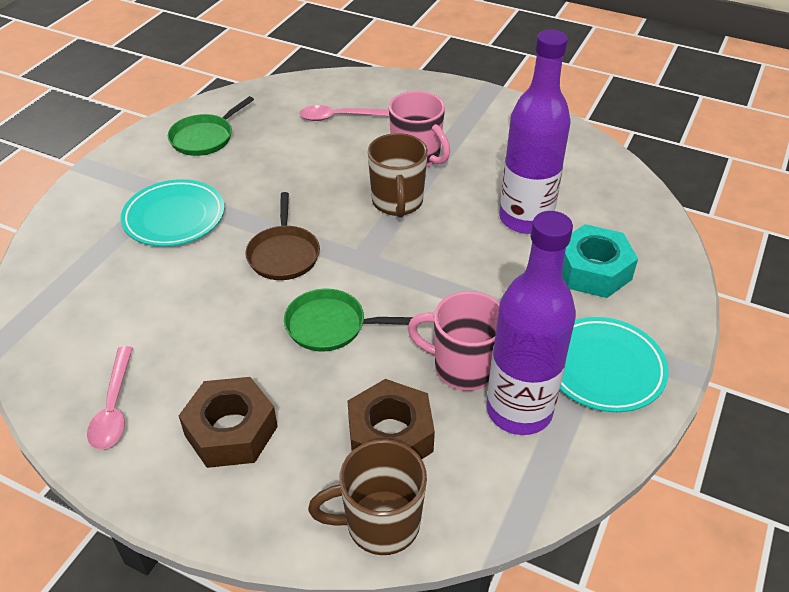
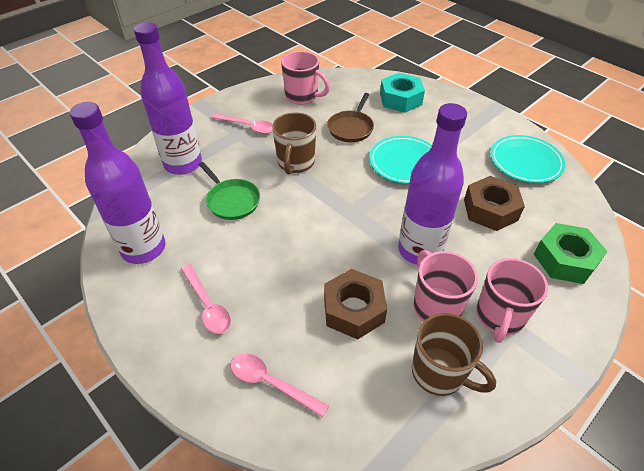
green nut: 0 -> 1
green pan: 2 -> 1
pink mug: 2 -> 3
pink spoon: 2 -> 3
purple bottle: 2 -> 3

